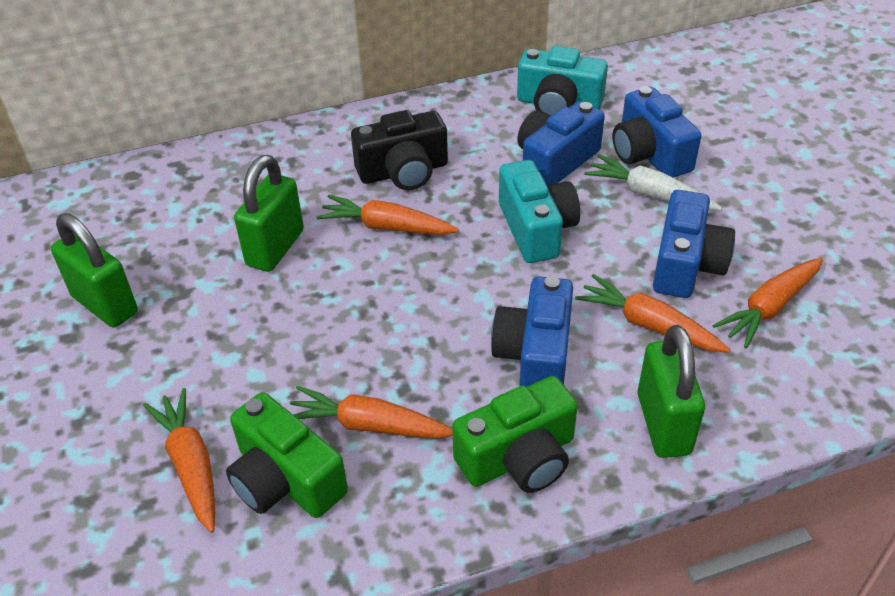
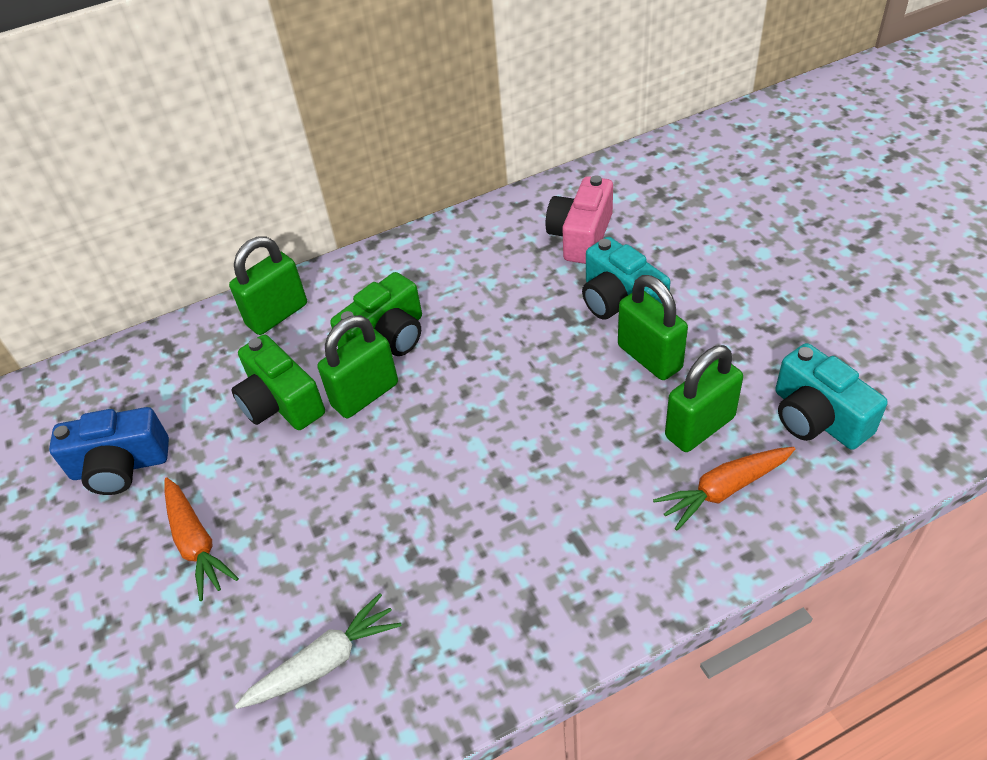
black camera: 1 -> 0
blue camera: 4 -> 1
green padlock: 3 -> 4
orange carrot: 5 -> 2
pink camera: 0 -> 1

